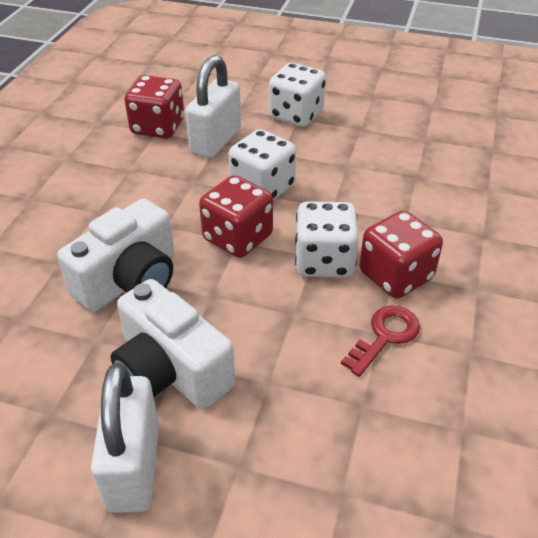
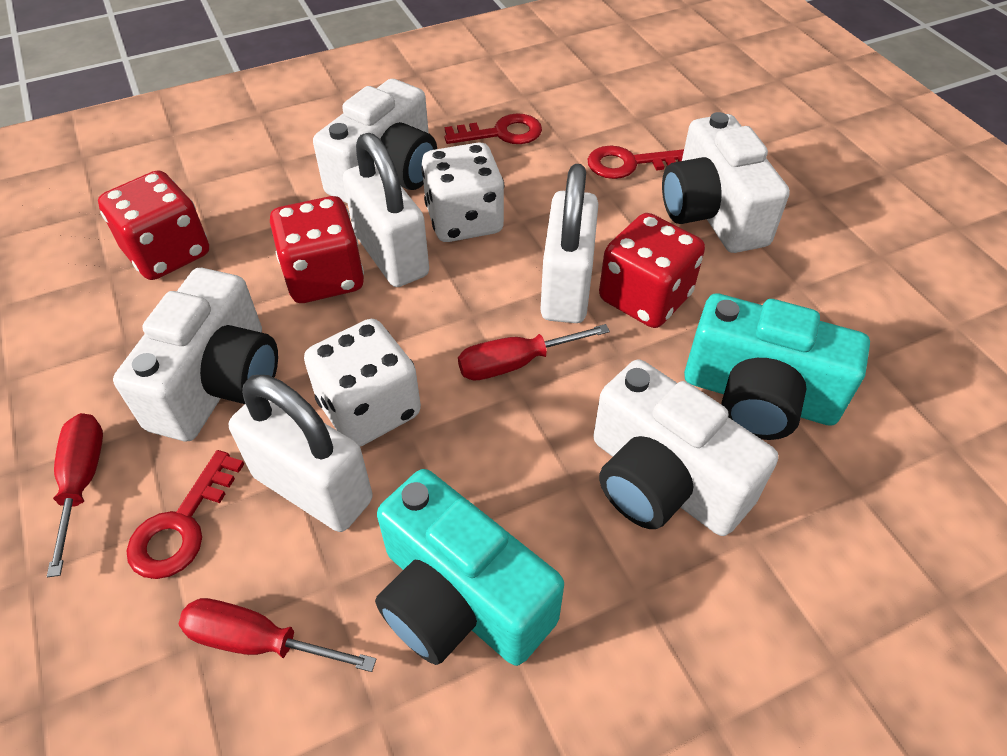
red key: 1 -> 3
red screwdriver: 0 -> 3
turquoise camera: 0 -> 2
white camera: 2 -> 4
white dice: 3 -> 2
white padlock: 2 -> 3

